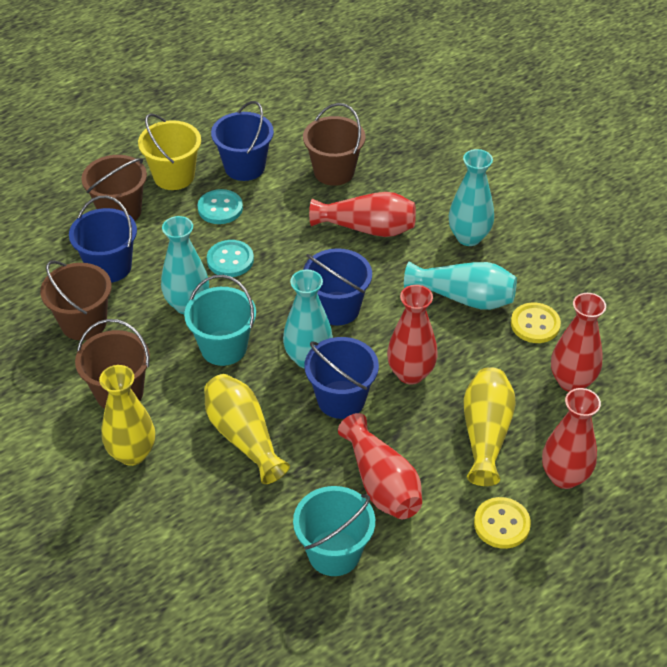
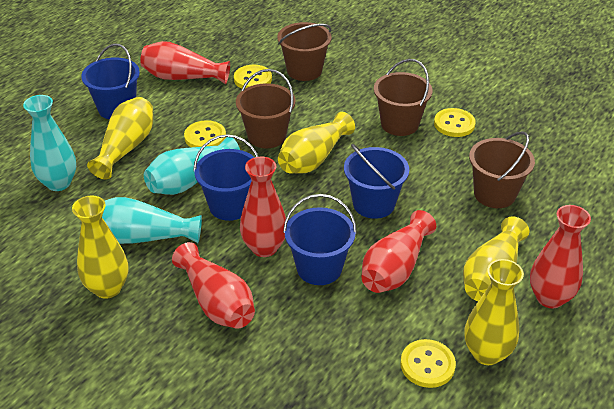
turquoise bucket: 2 -> 0
turquoise button: 2 -> 0
turquoise vase: 4 -> 3
yellow bucket: 1 -> 0
yellow button: 2 -> 4
yellow vase: 3 -> 5

